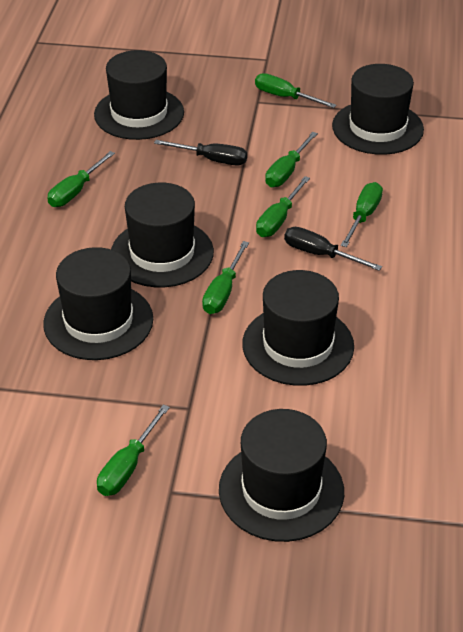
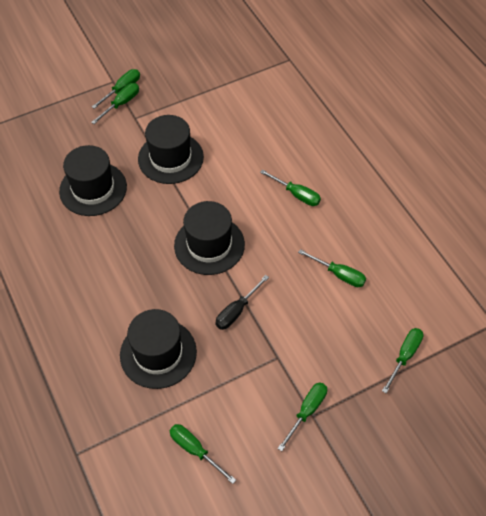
black hat: 6 -> 4
black screwdriver: 2 -> 1

